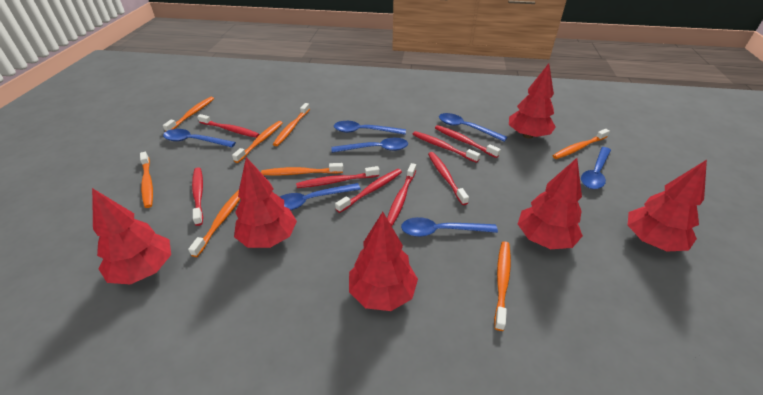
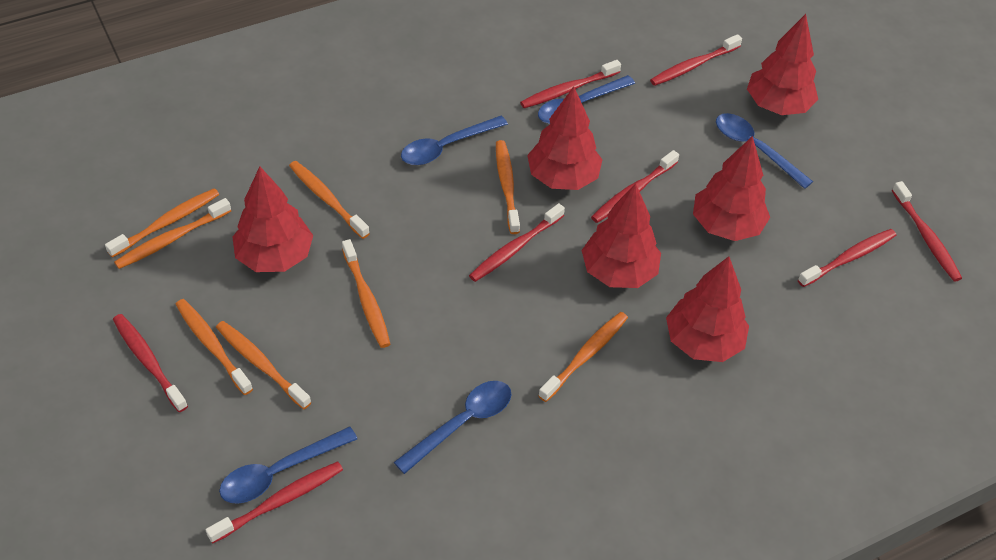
blue spoon: 7 -> 5

